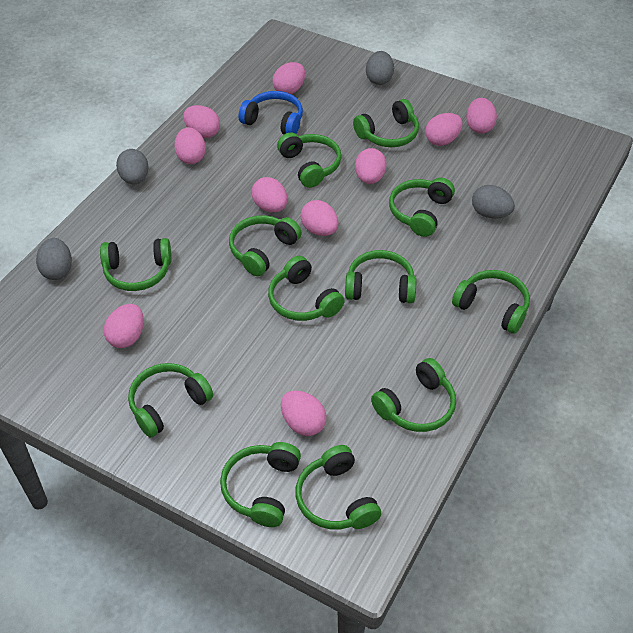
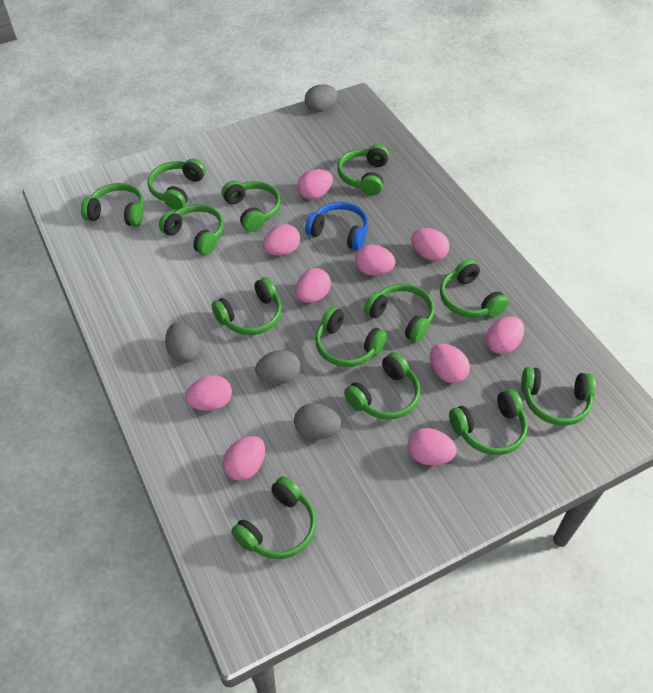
green headphones: 12 -> 13

